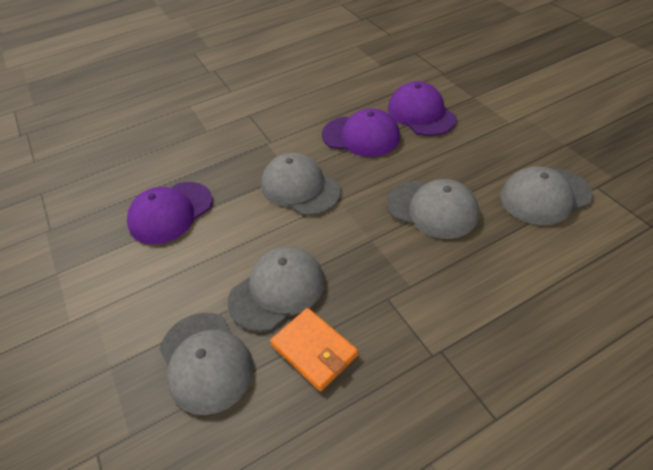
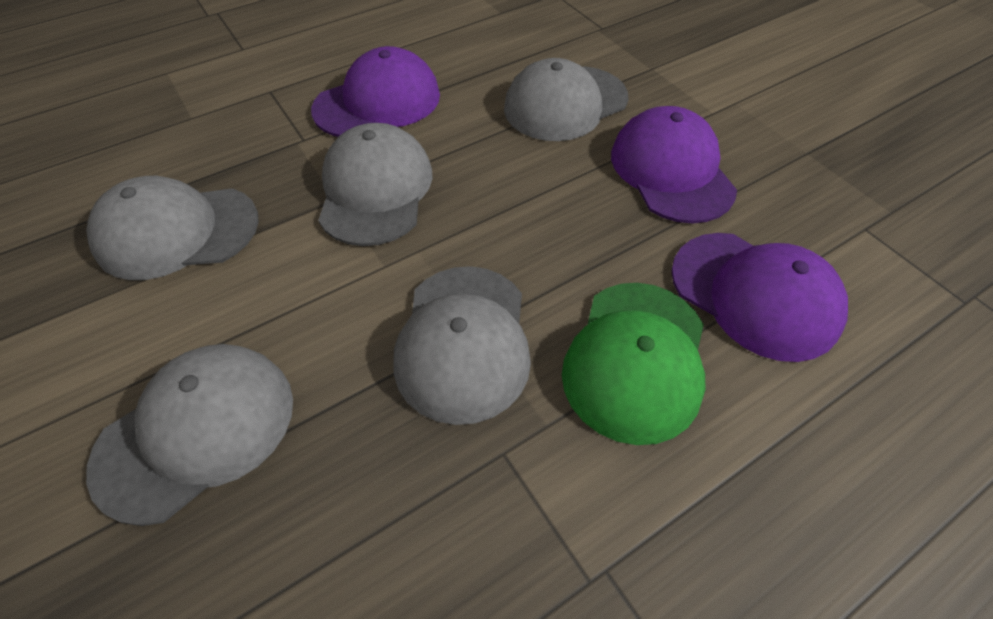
green cap: 0 -> 1
orange wallet: 1 -> 0

